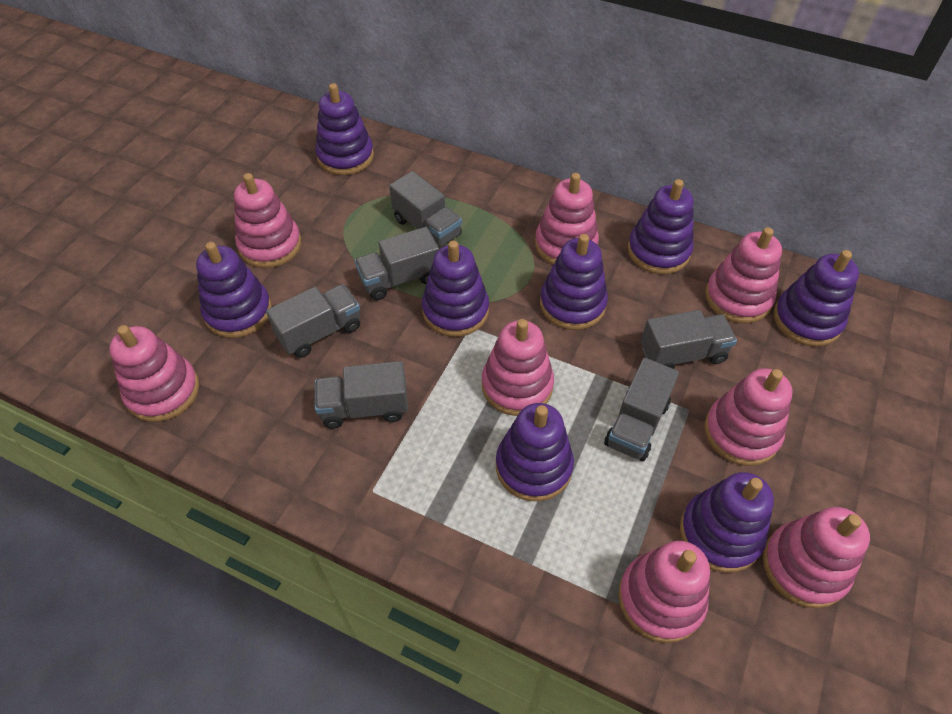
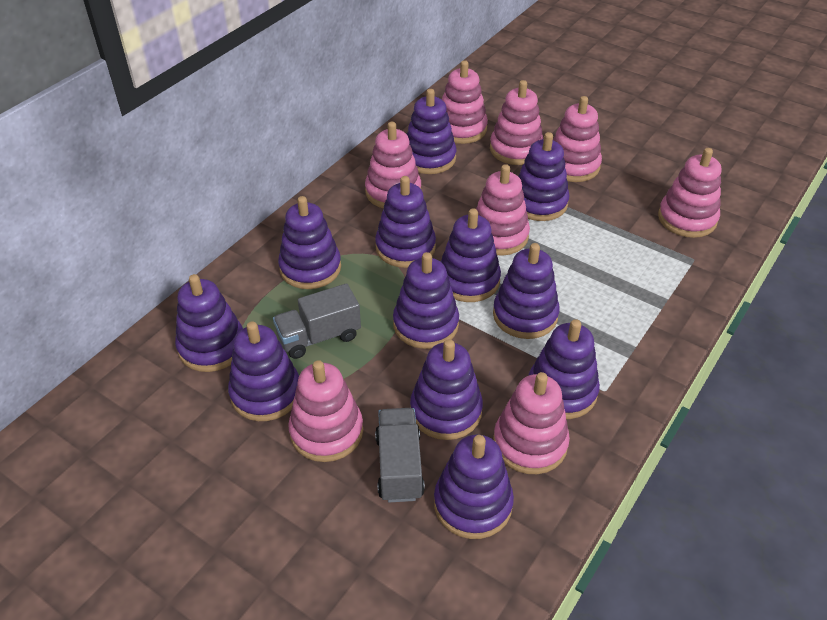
grey truck: 6 -> 2
purple stacking toy: 8 -> 12

